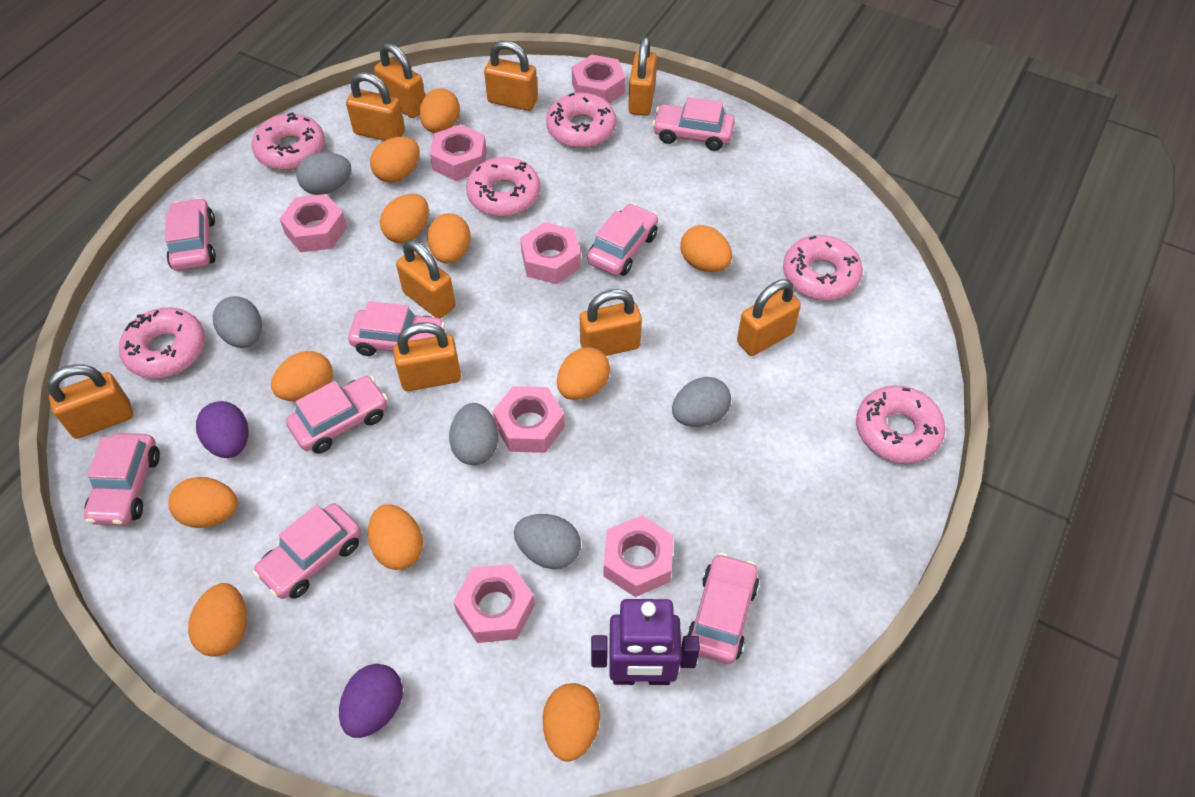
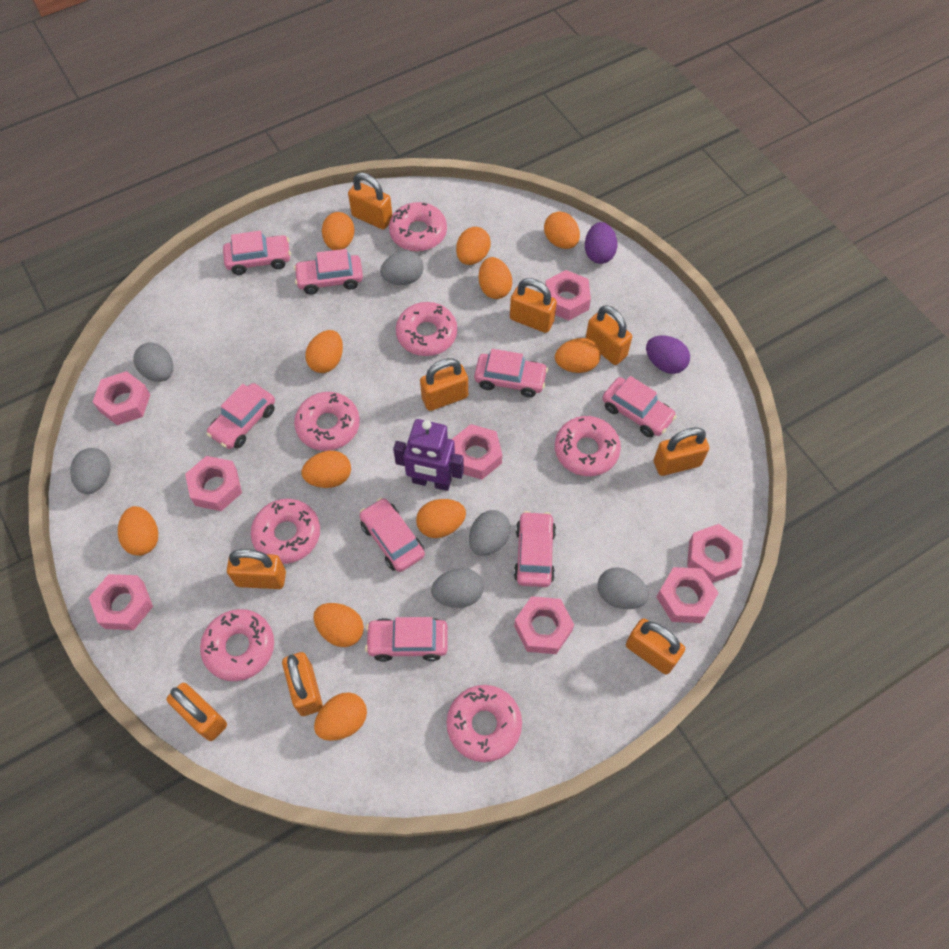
grey egg: 5 -> 6
pink donut: 6 -> 7
pink nut: 7 -> 8

